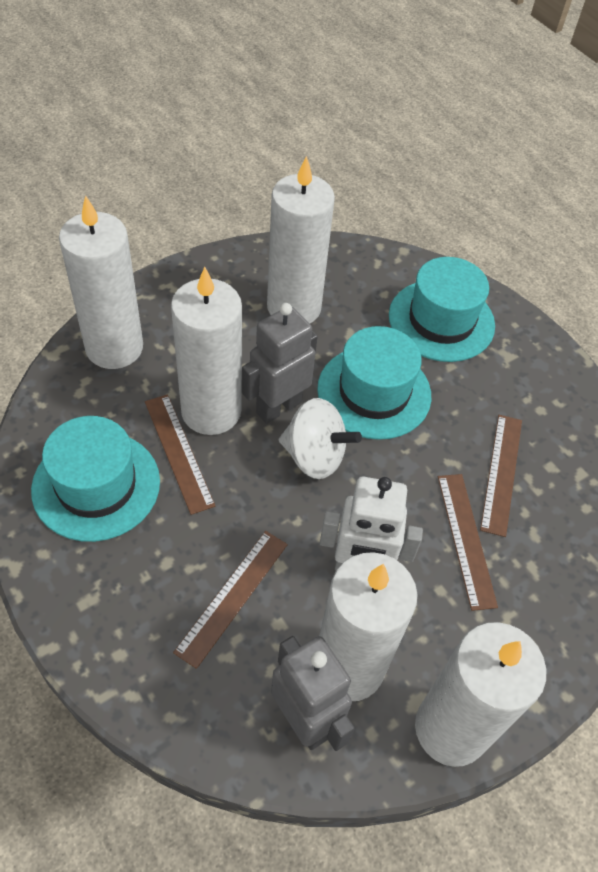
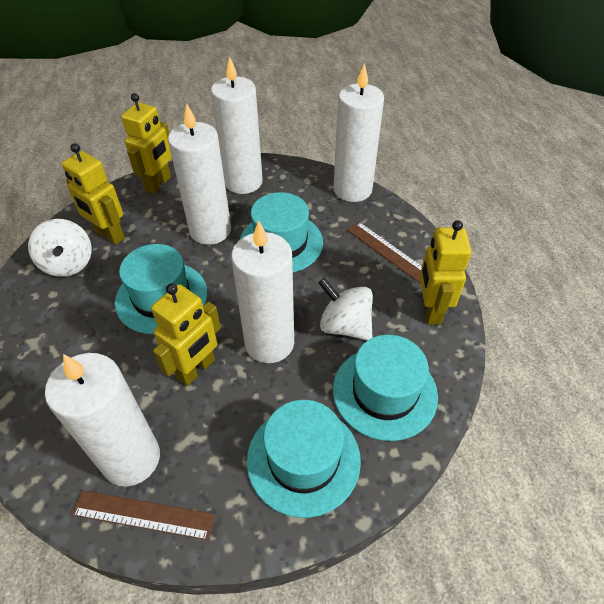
brown ruler: 4 -> 2
grey robot: 2 -> 0
turquoise hat: 3 -> 4
white robot: 1 -> 0
white spinning top: 1 -> 2
yellow robot: 0 -> 4

